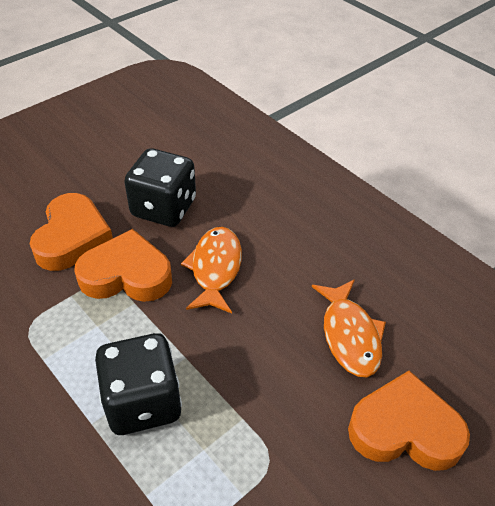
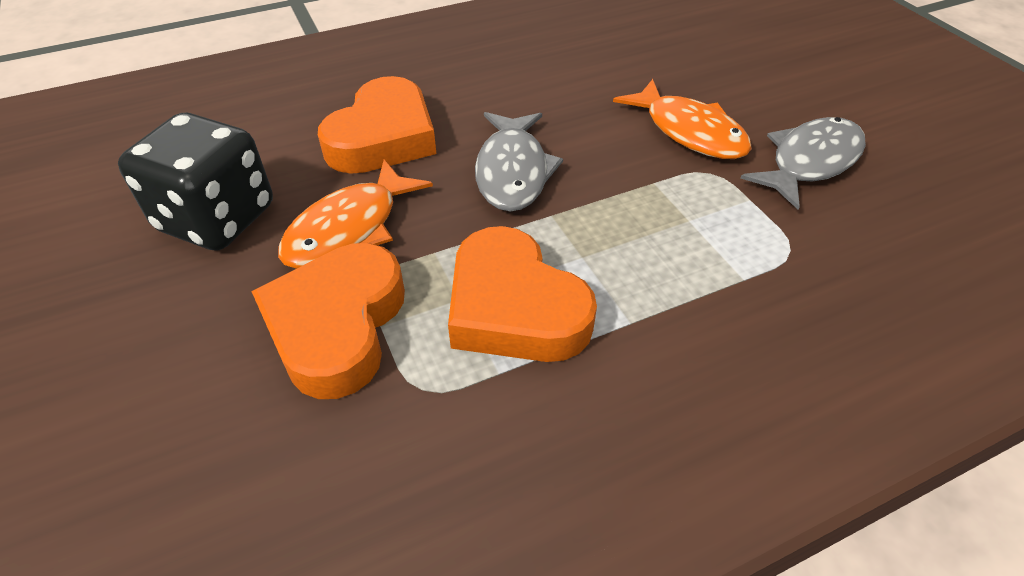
black dice: 2 -> 1
grey fish: 0 -> 2

